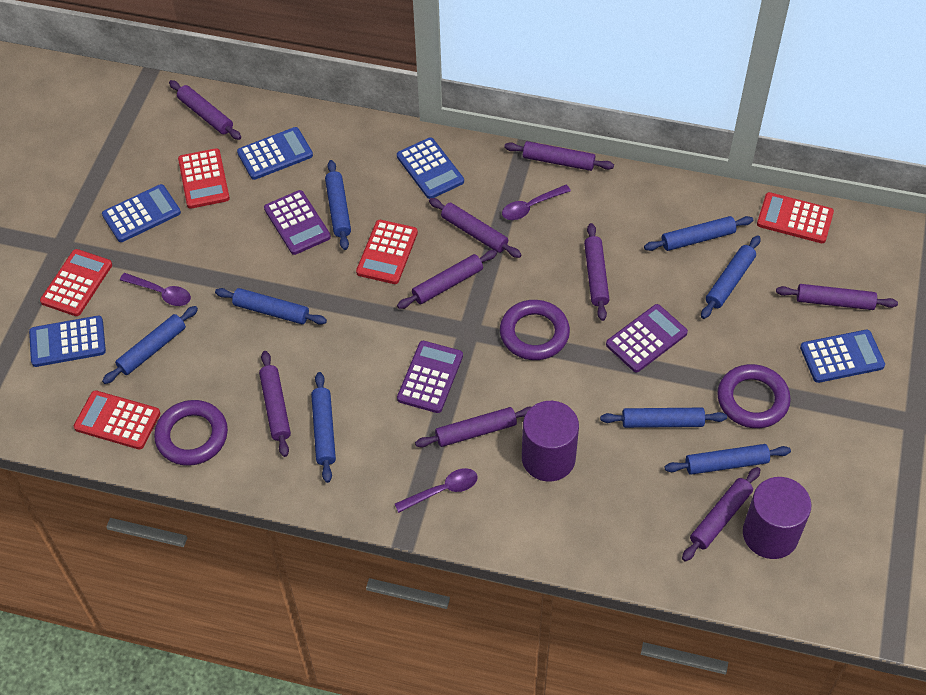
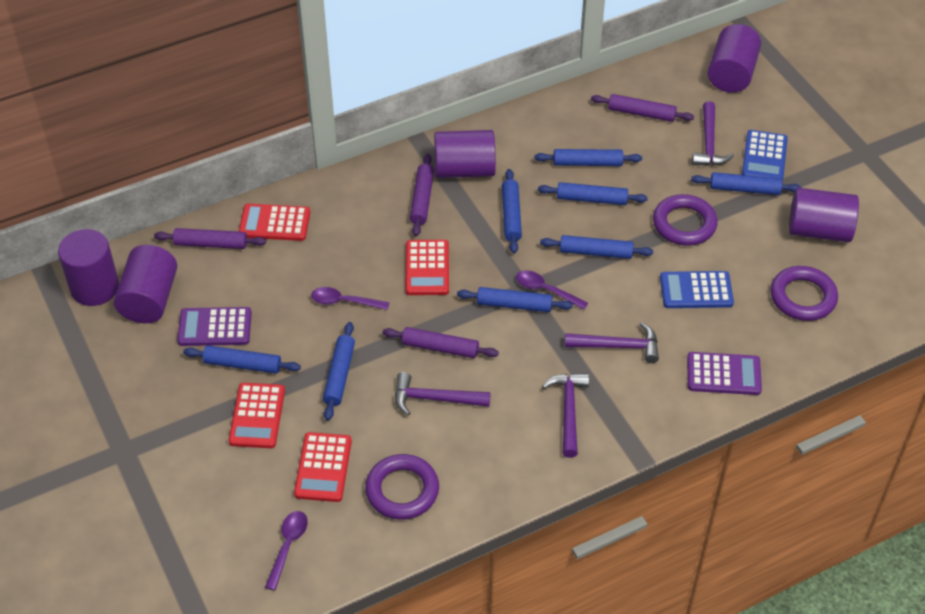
blue calculator: 5 -> 2
purple calculator: 3 -> 2
purple cylinder: 2 -> 5
purple hammer: 0 -> 4
purple rolling pin: 9 -> 4
red calculator: 5 -> 4

